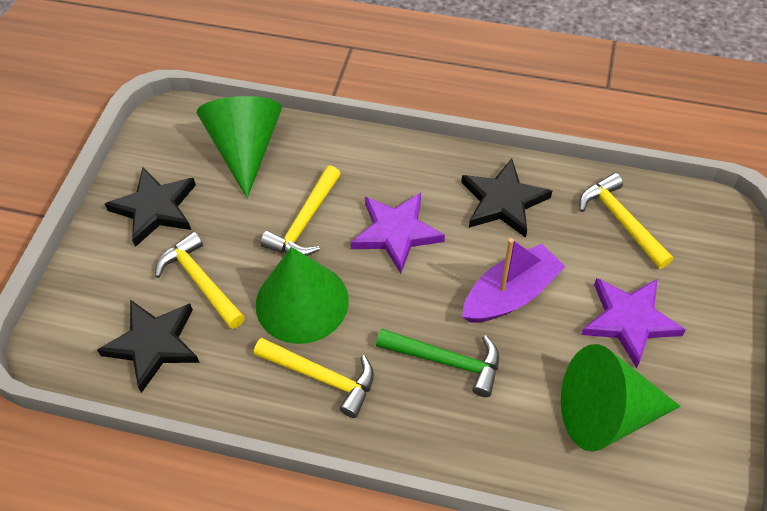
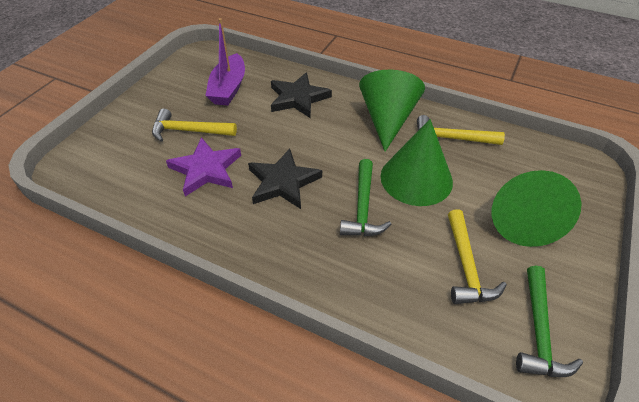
black star: 3 -> 2
green hammer: 1 -> 2
purple star: 2 -> 1
yellow hammer: 4 -> 3

